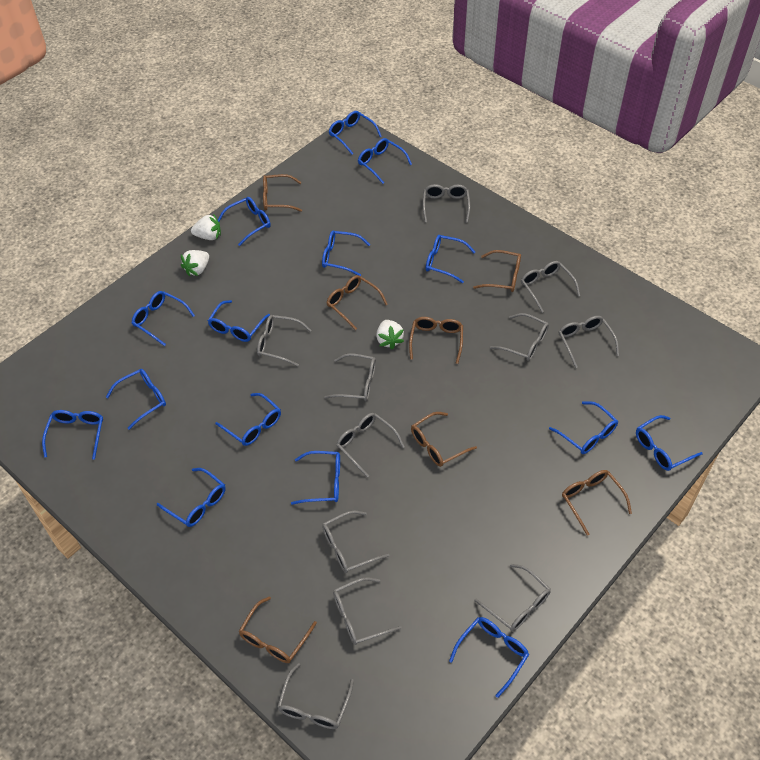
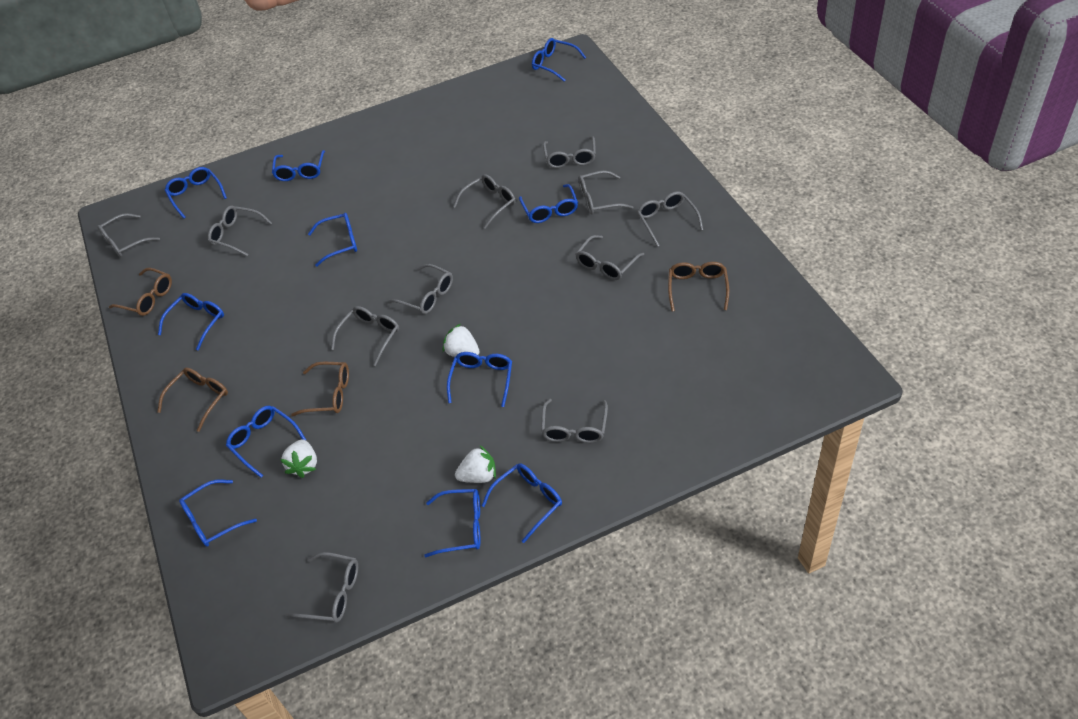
blue glasses: 15 -> 11
brown glasses: 7 -> 4

